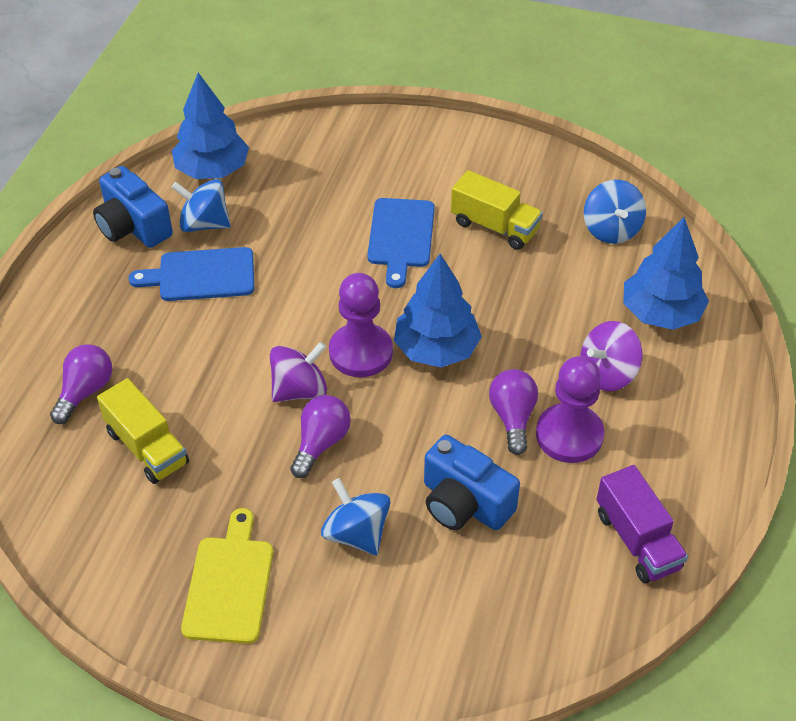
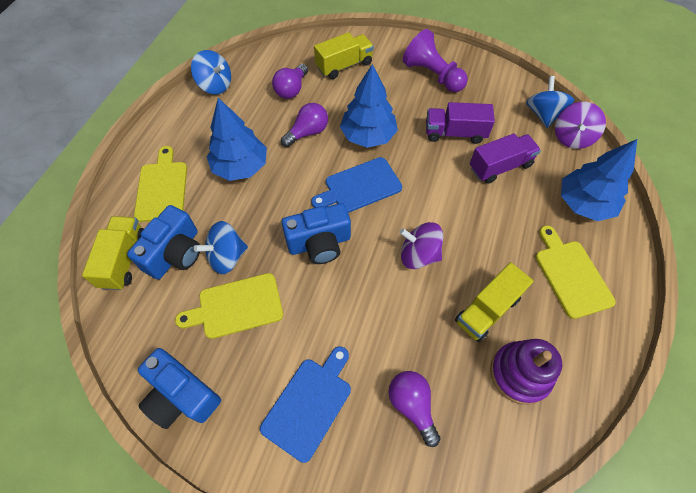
blue camera: 2 -> 3
purple pawn: 2 -> 1
purple stacking toy: 0 -> 1
purple truck: 1 -> 2
yellow cutting board: 1 -> 3
yellow truck: 2 -> 3

